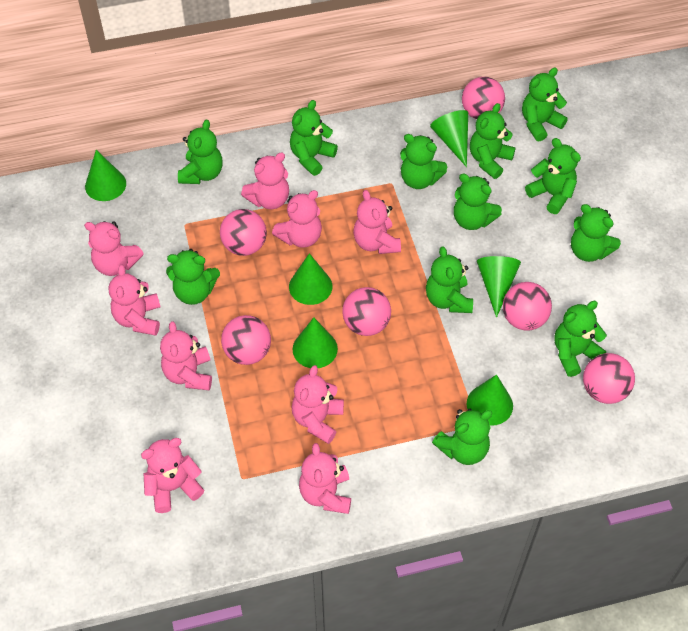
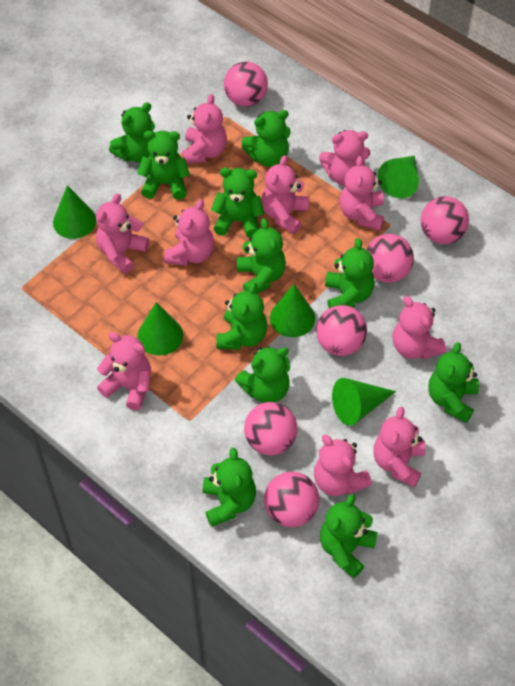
green cone: 6 -> 5
green teddy bear: 12 -> 11
pink teddy bear: 9 -> 10

